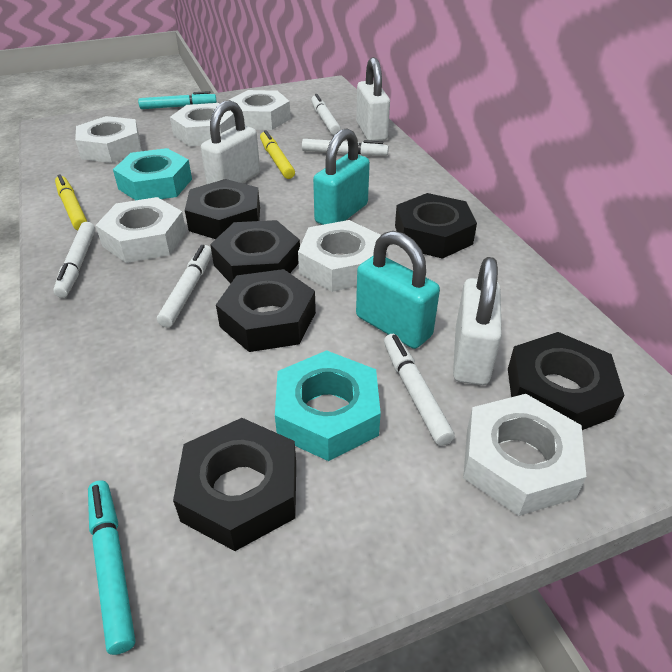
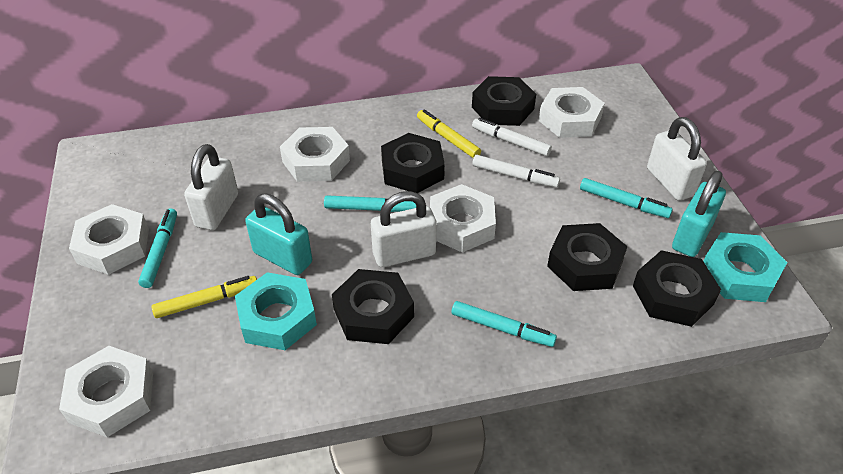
black nut: 6 -> 5
turquoise marker: 2 -> 4
white marker: 5 -> 2
white nut: 6 -> 5

